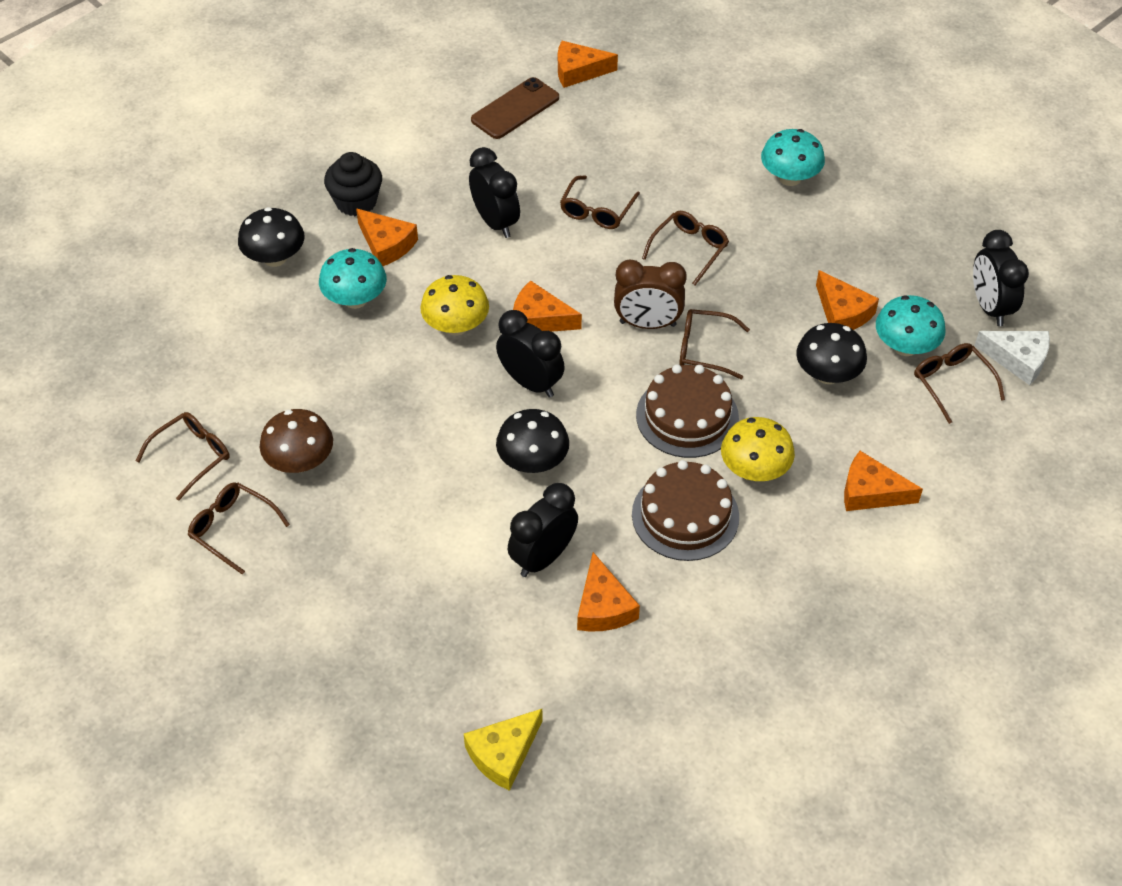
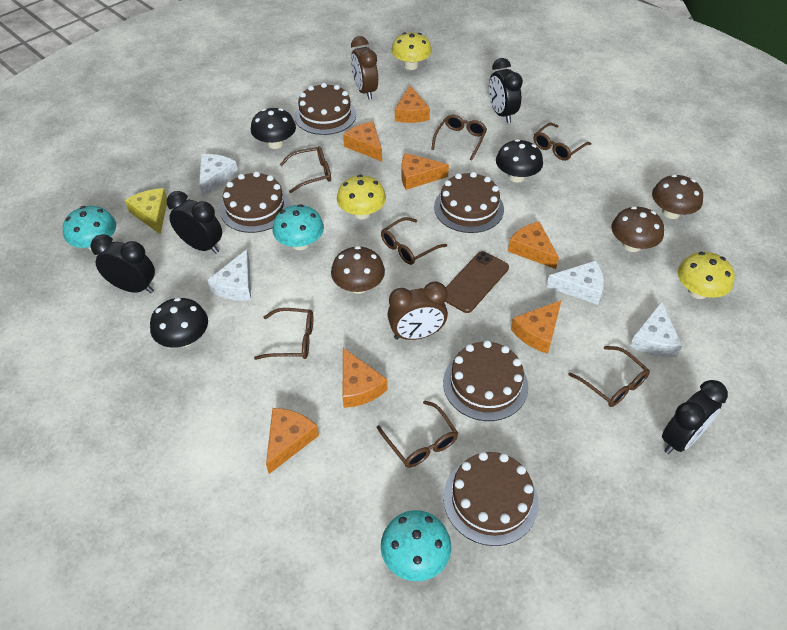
black cupcake: 1 -> 0
brown cake: 2 -> 5
brown clock: 1 -> 2
brown glasses: 6 -> 7
brown mushroom: 1 -> 3
orange cheese: 6 -> 7
white cheese: 1 -> 4
yellow mushroom: 2 -> 3

